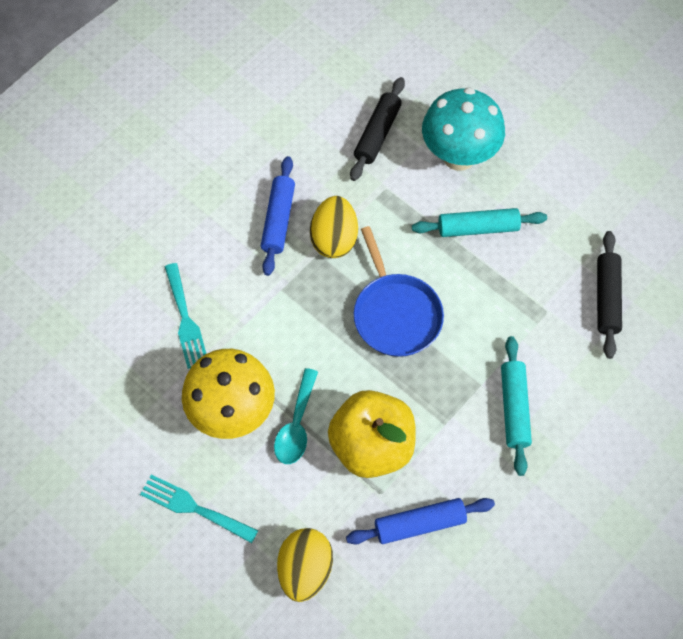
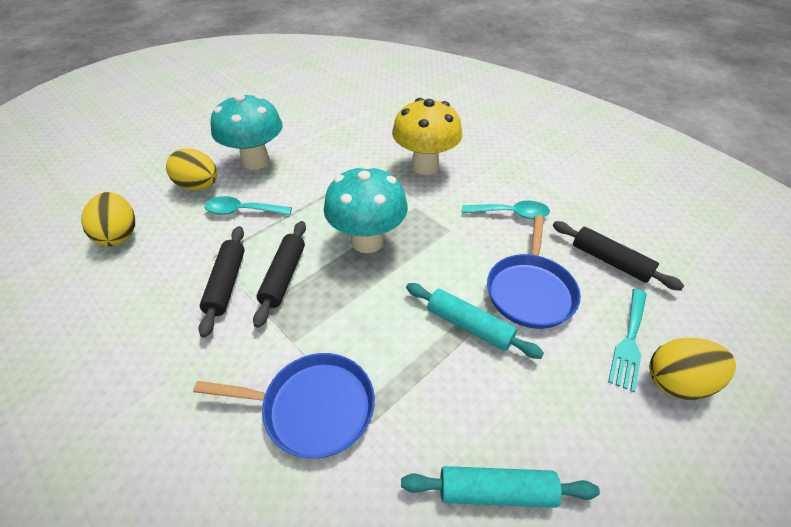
black rolling pin: 2 -> 3
blue pan: 1 -> 2
blue rolling pin: 2 -> 0
turquoise fork: 2 -> 1
turquoise mushroom: 1 -> 2
turquoise spoon: 1 -> 2
yellow apple: 1 -> 0
yellow egg: 2 -> 3

